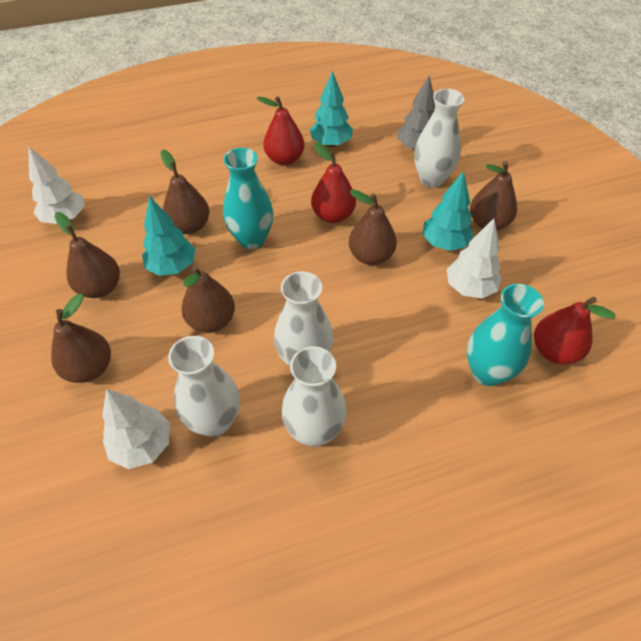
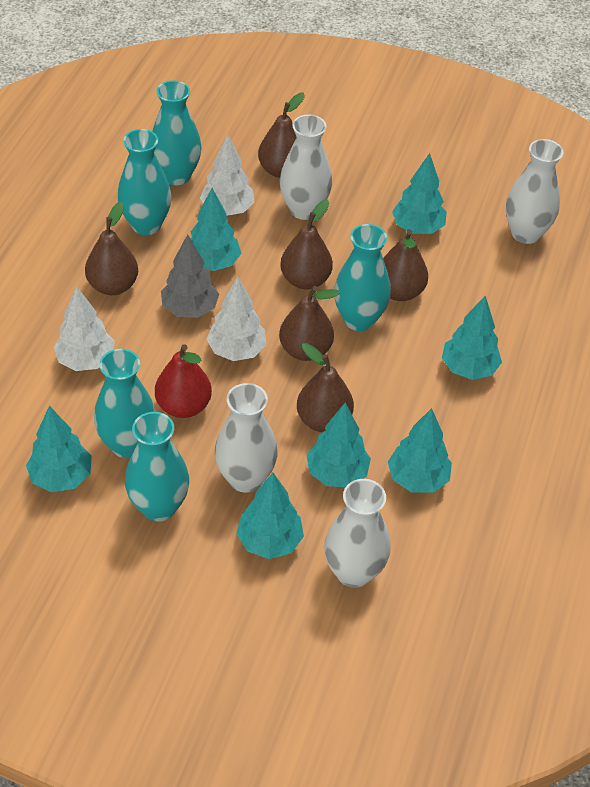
red pear: 3 -> 1
turquoise tree: 3 -> 7
turquoise vase: 2 -> 5

